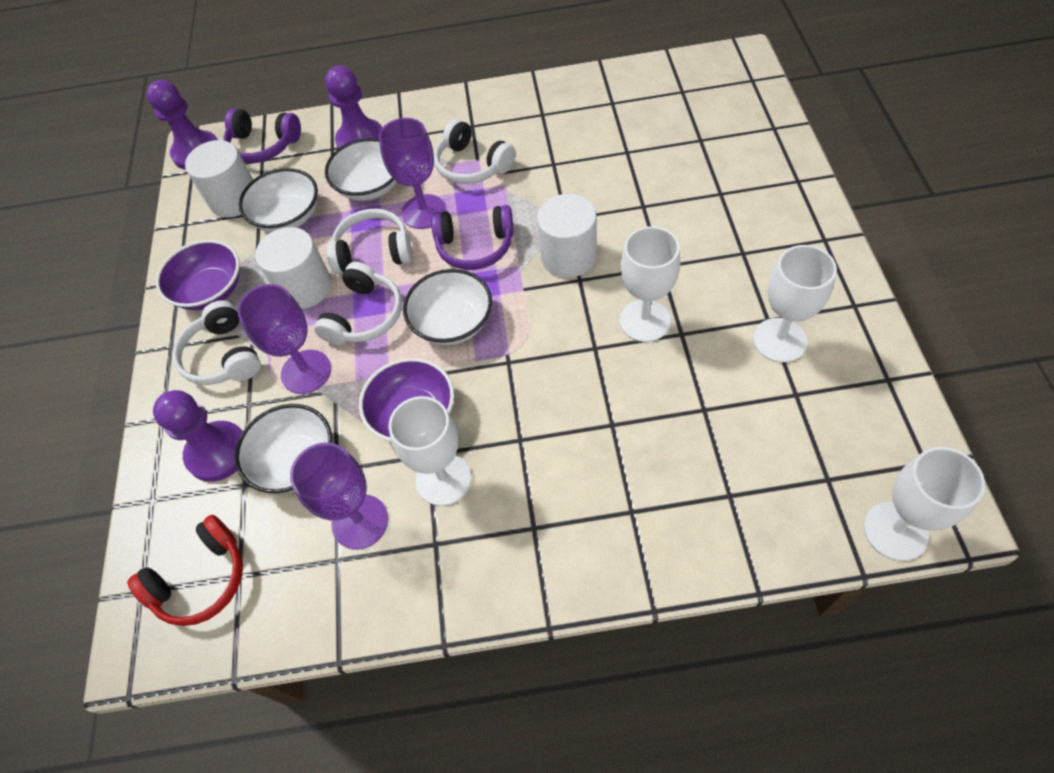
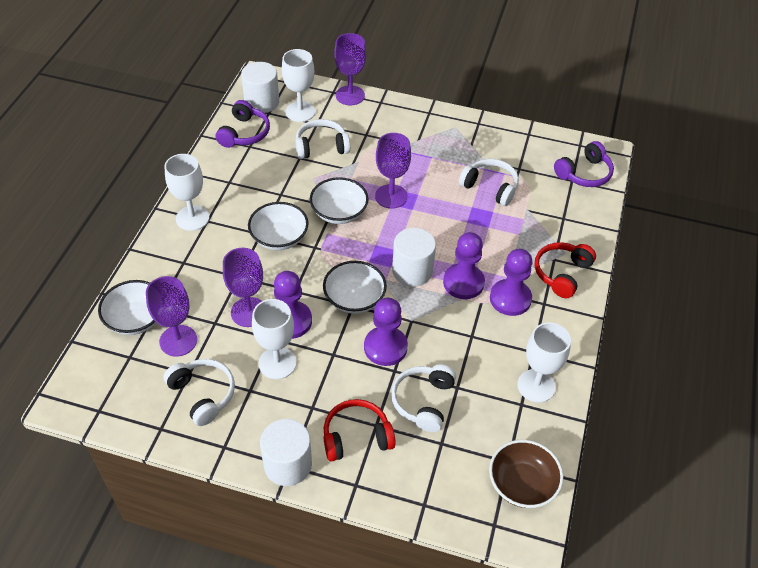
brown bowl: 0 -> 1
purple bowl: 2 -> 0
purple goblet: 3 -> 4
purple pawn: 3 -> 4
red headphones: 1 -> 2

